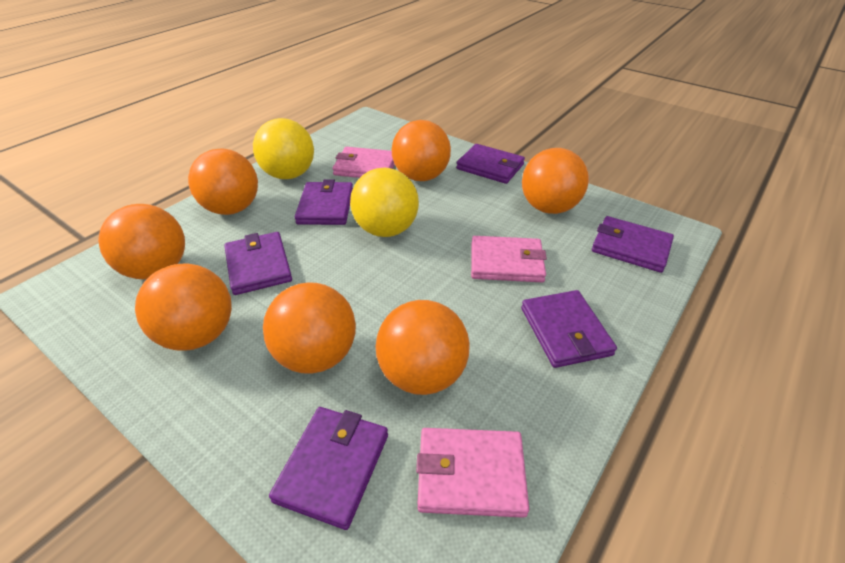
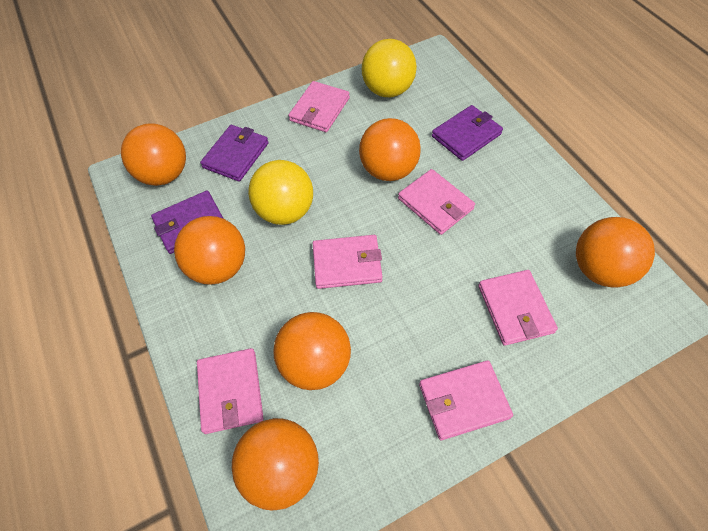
orange ball: 7 -> 6
pink wallet: 3 -> 6
purple wallet: 6 -> 3

